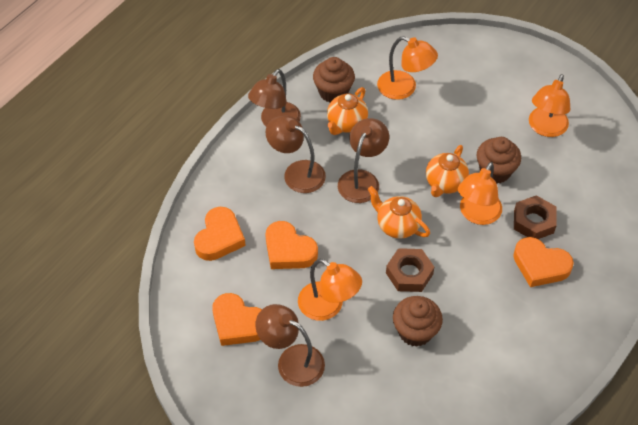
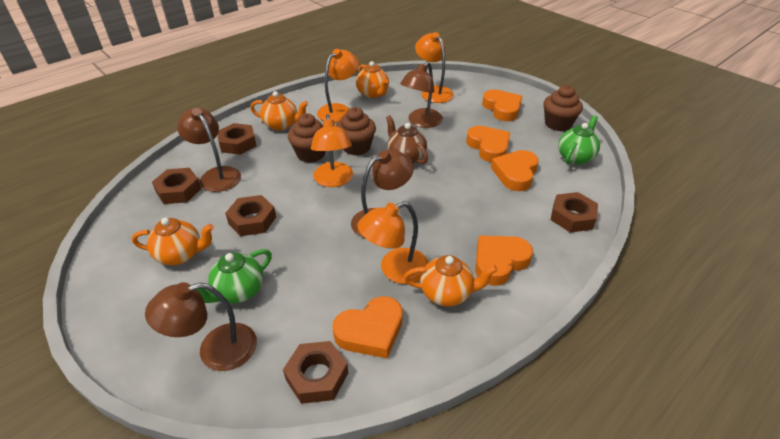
brown nut: 2 -> 5
brown teapot: 0 -> 1
green teapot: 0 -> 2
orange heart: 4 -> 5
orange teapot: 3 -> 4

